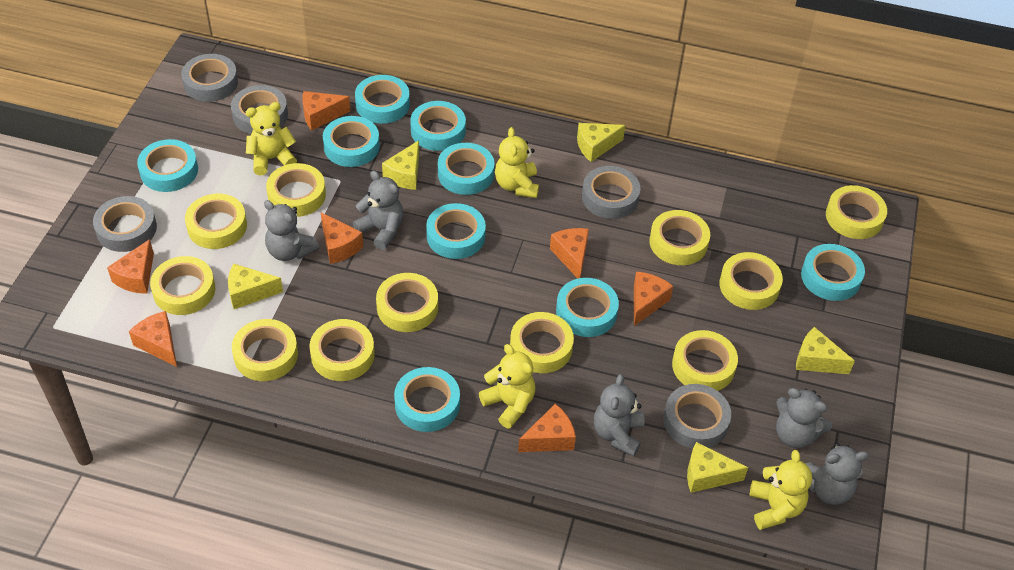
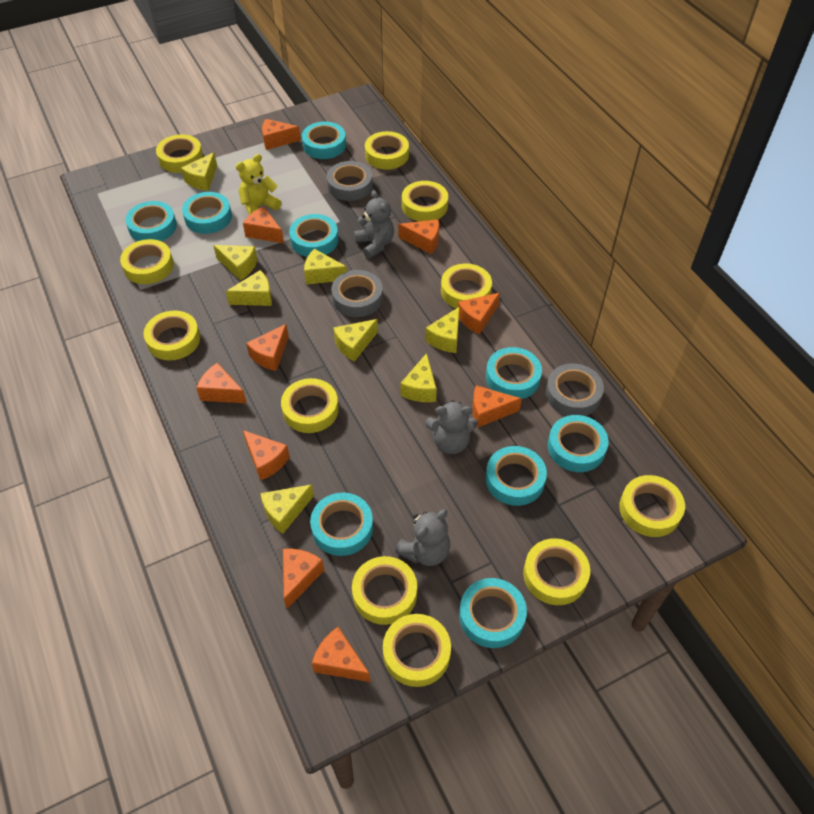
grey tape: 5 -> 3
grey teddy bear: 5 -> 3
orange cheese: 7 -> 10
yellow cheese: 5 -> 8
yellow teddy bear: 4 -> 1

